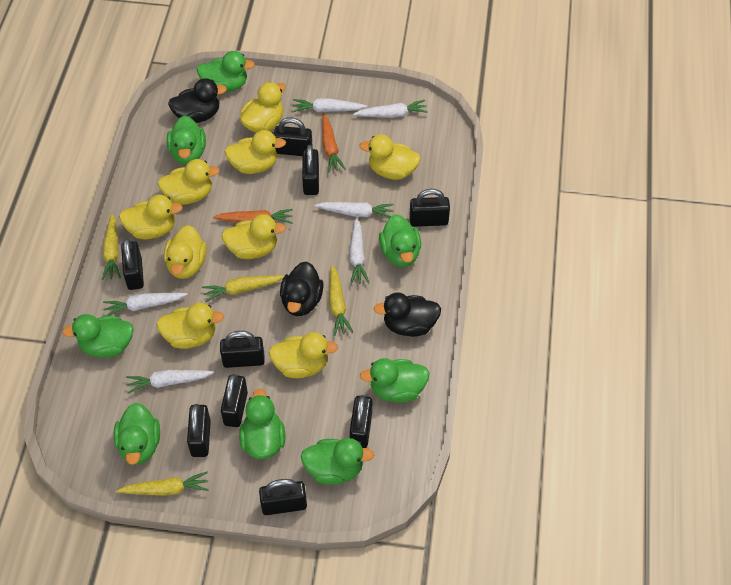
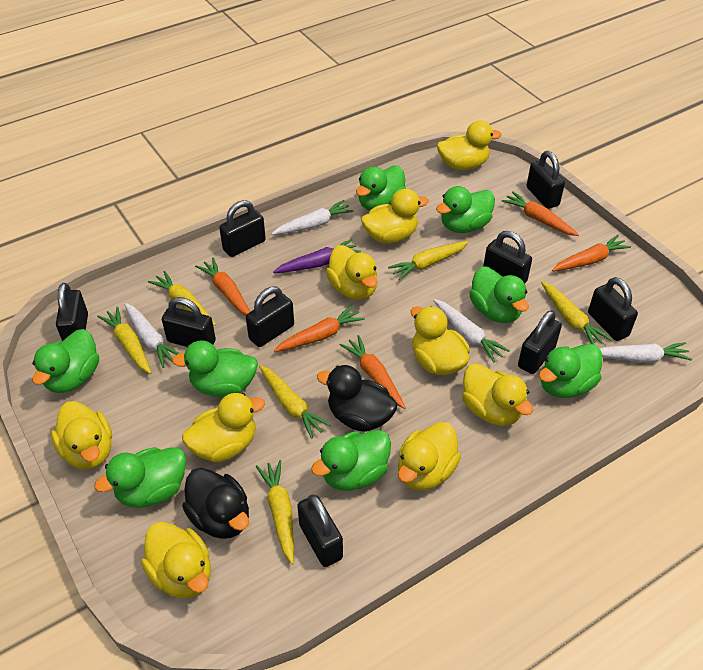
black duck: 3 -> 2
orange carrot: 2 -> 5
purple carrot: 0 -> 1
white carrot: 6 -> 4
yellow carrot: 4 -> 6

